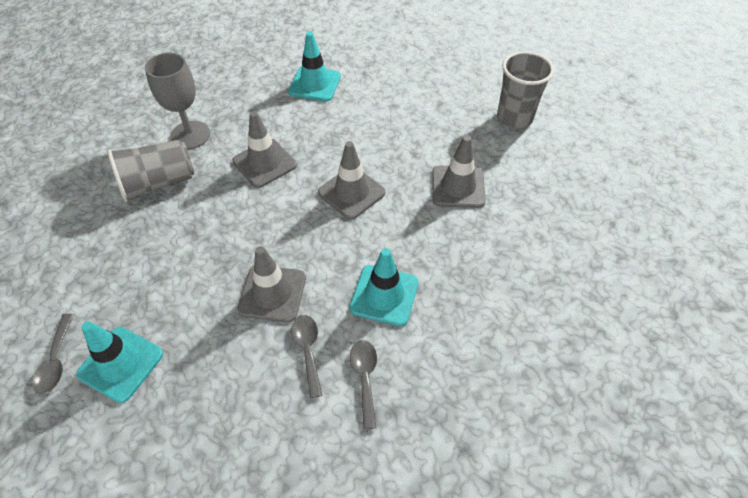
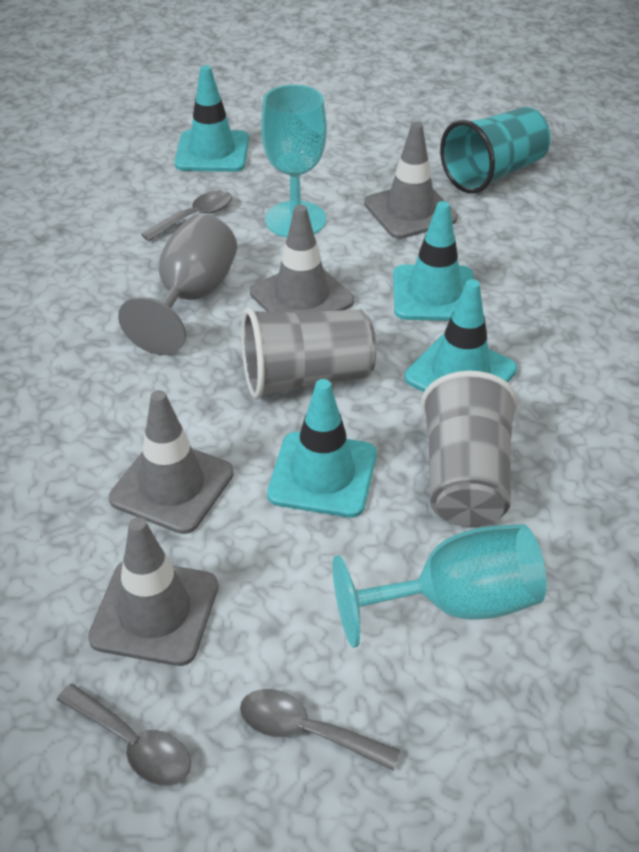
turquoise cup: 0 -> 1
turquoise goblet: 0 -> 2
turquoise traffic cone: 3 -> 4

